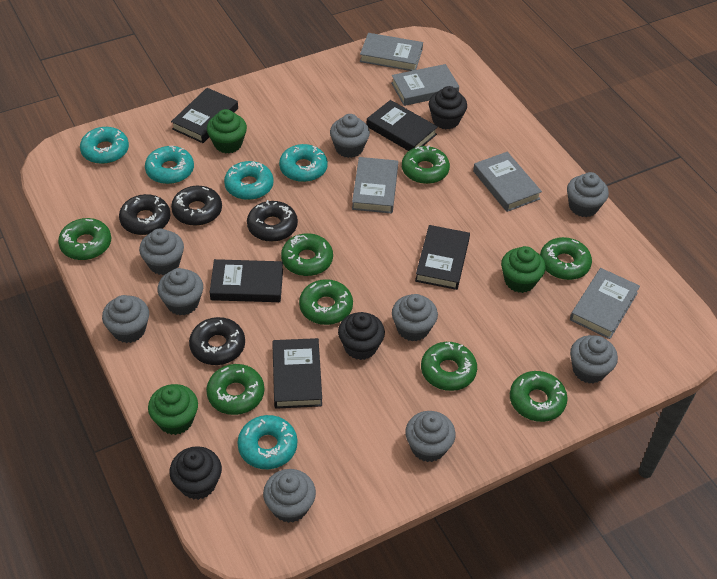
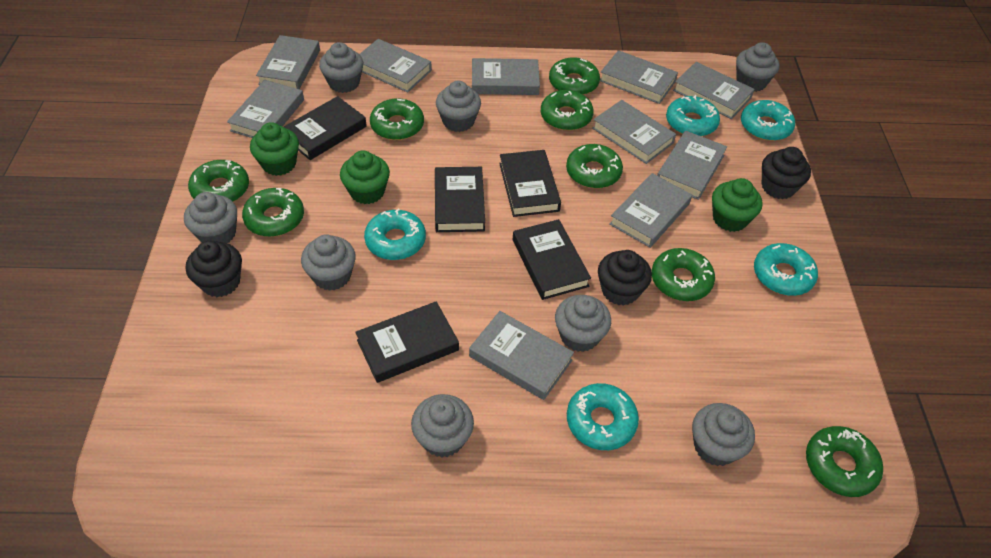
black donut: 4 -> 0
grey book: 5 -> 10
grey cupcake: 9 -> 8

